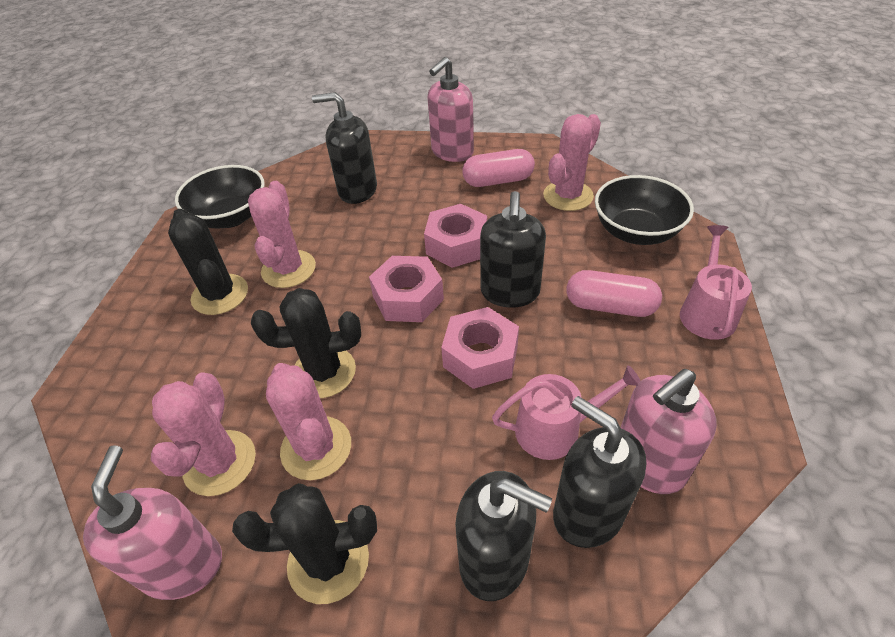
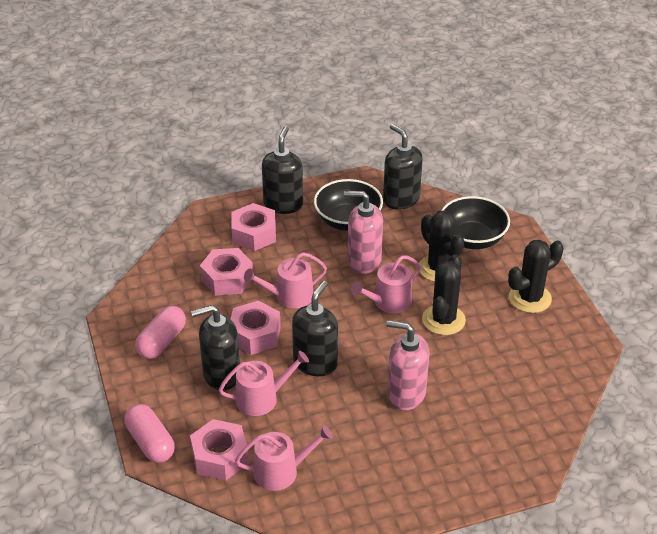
pink cactus: 4 -> 0
pink nut: 3 -> 4
pink soap dispenser: 3 -> 2
pink watering can: 2 -> 4

